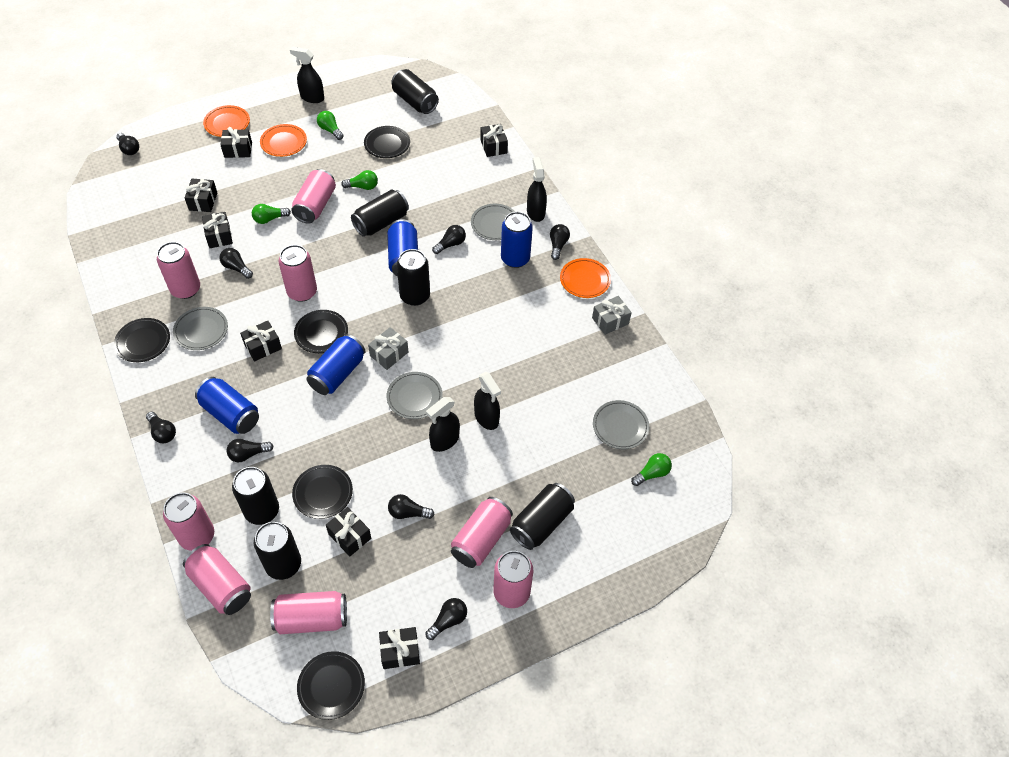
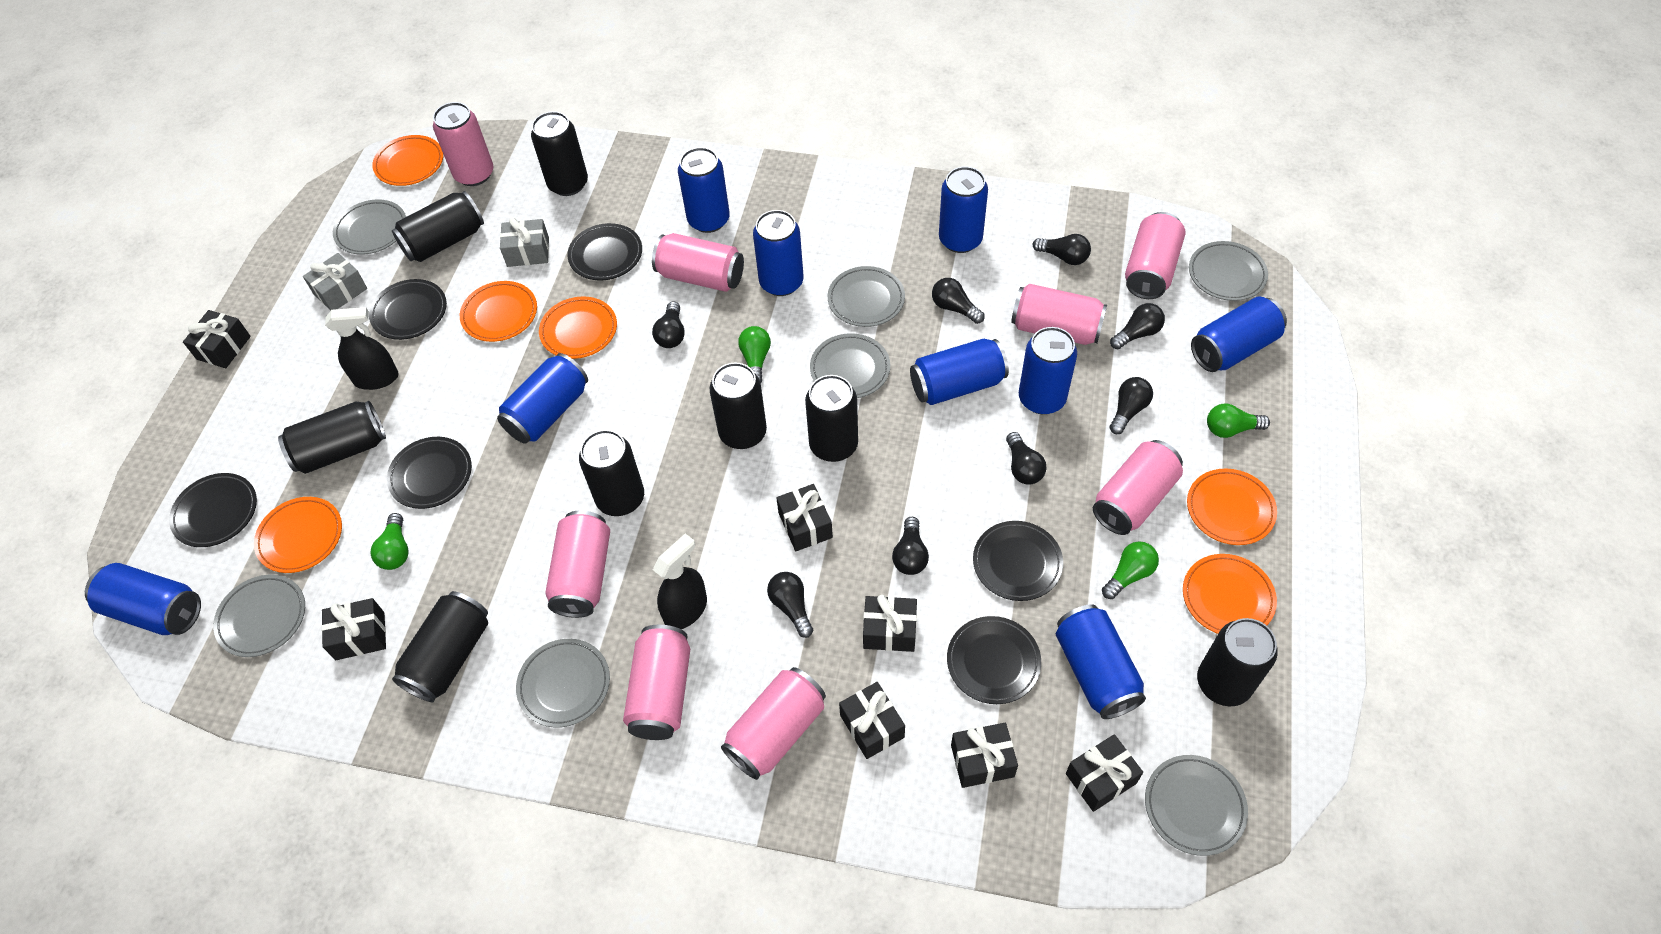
black can: 6 -> 8
black plate: 5 -> 6
black spray bottle: 4 -> 2
blue can: 4 -> 9
grey plate: 4 -> 7
orange plate: 3 -> 6

